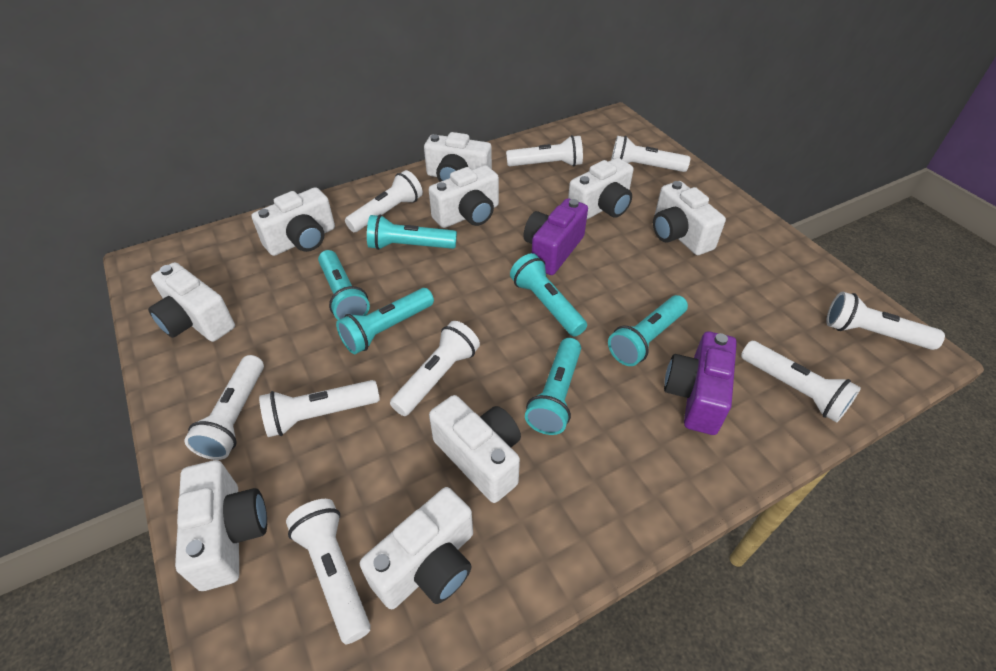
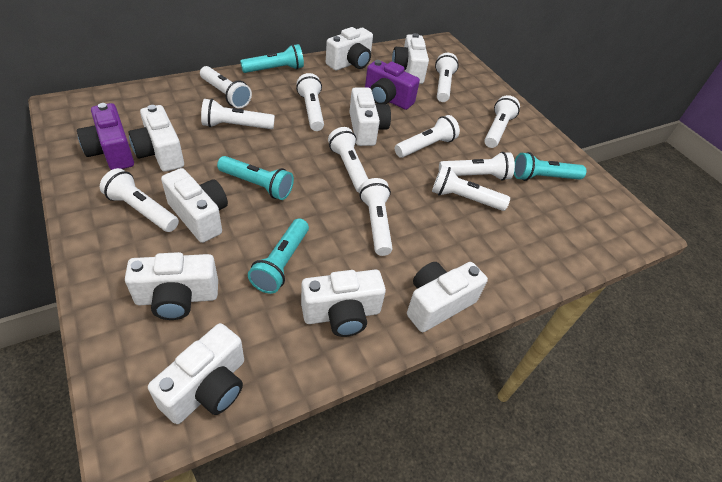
turquoise flashlight: 6 -> 4
white flashlight: 9 -> 11

